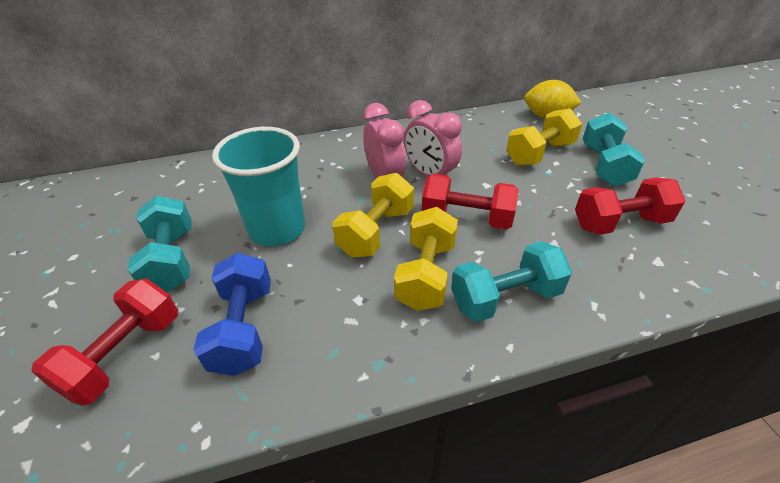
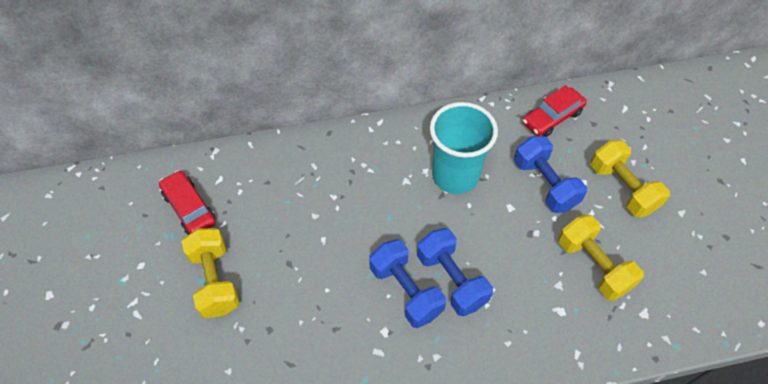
blue dumbbell: 1 -> 3
pink clock: 2 -> 0
red car: 0 -> 2
red dumbbell: 3 -> 0
turquoise dumbbell: 3 -> 0
yellow lemon: 1 -> 0

